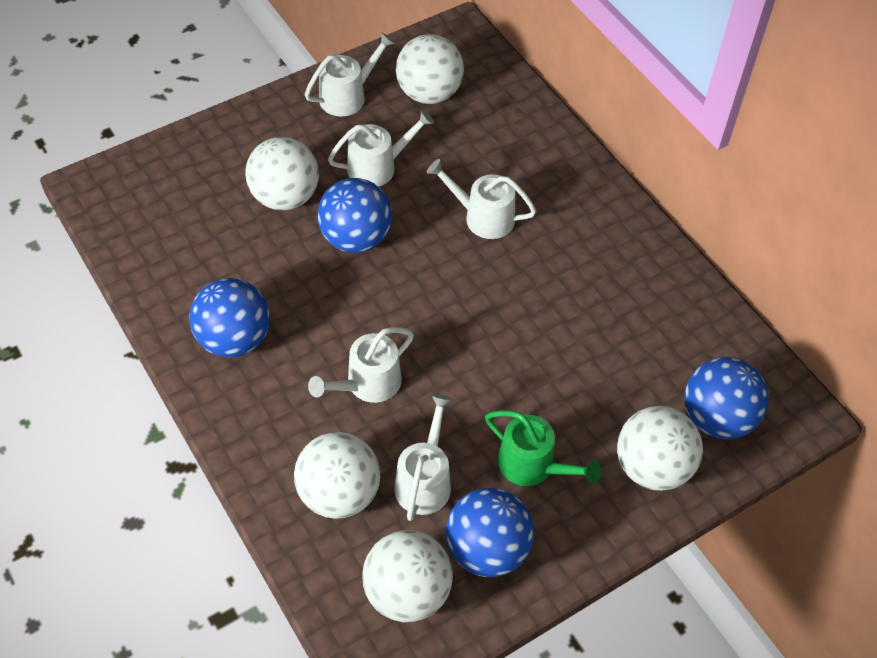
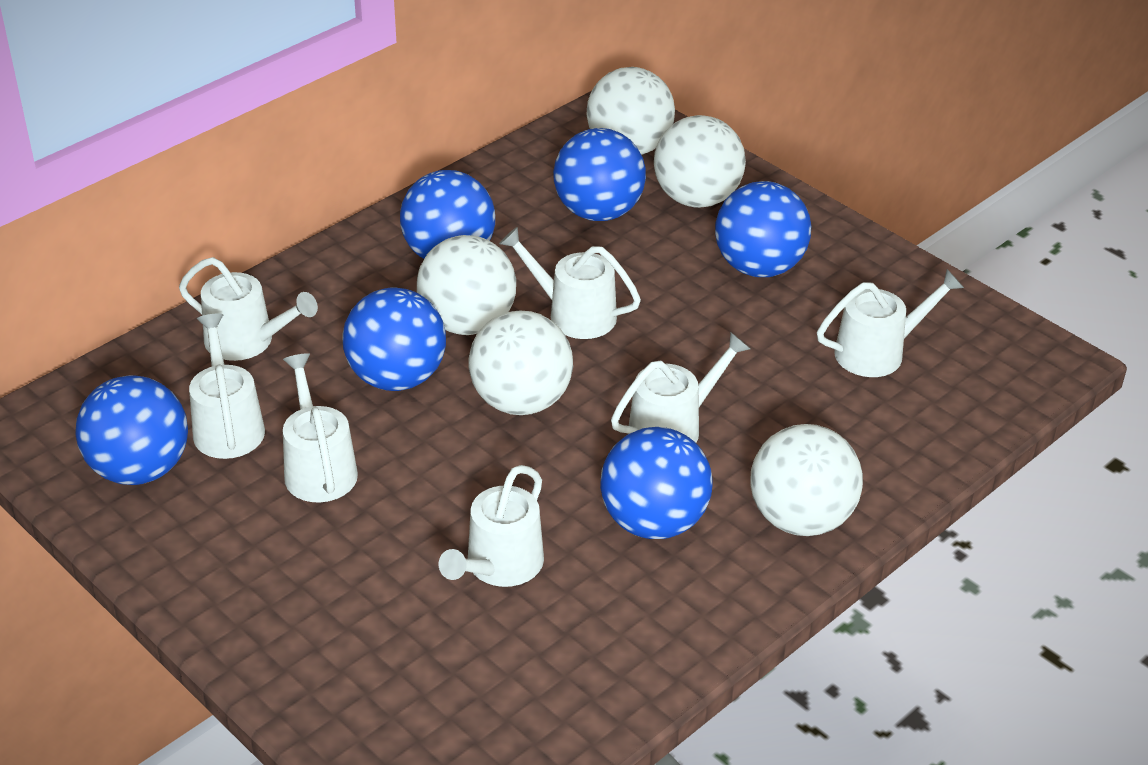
blue ball: 4 -> 6
green watering can: 1 -> 0
white watering can: 5 -> 7

